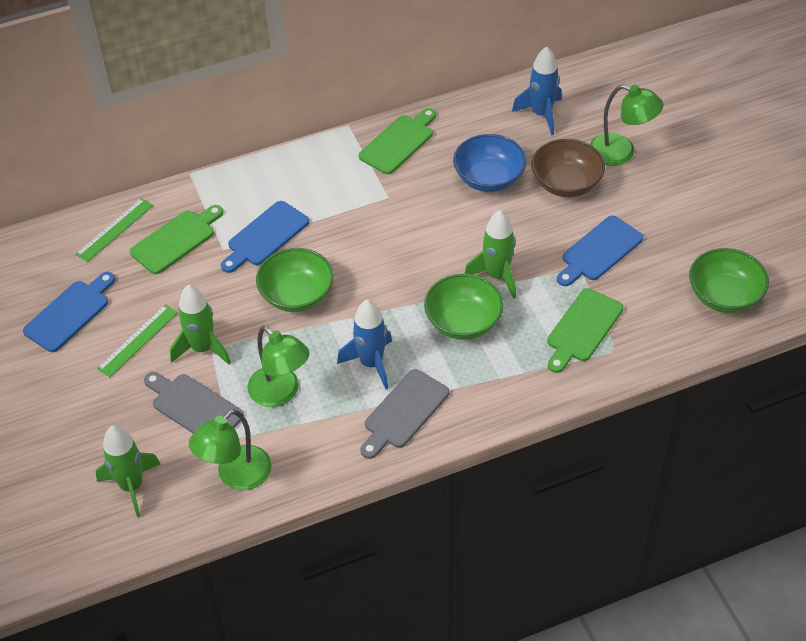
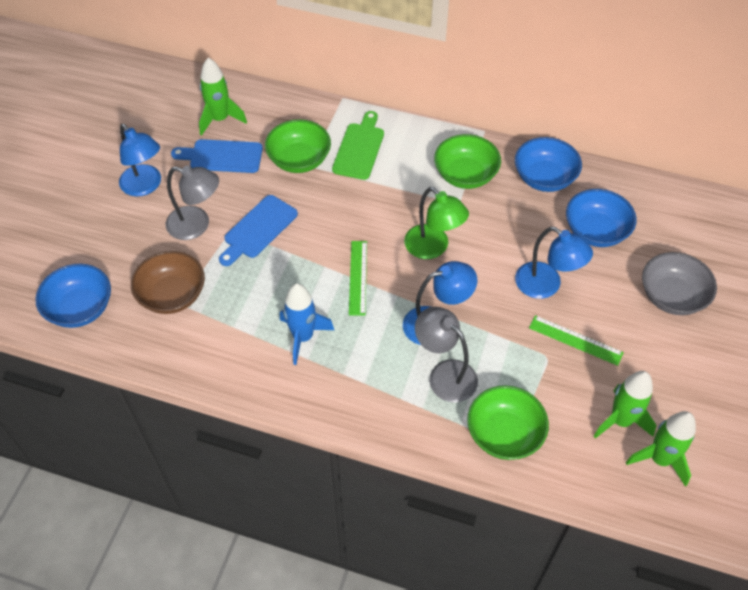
blue bowl: 1 -> 3
blue cutting board: 3 -> 2
blue lamp: 0 -> 3
blue rocket: 2 -> 1
green cutting board: 3 -> 1
green lamp: 3 -> 1
grey bowl: 0 -> 1
grey cutting board: 2 -> 0
grey lamp: 0 -> 2

